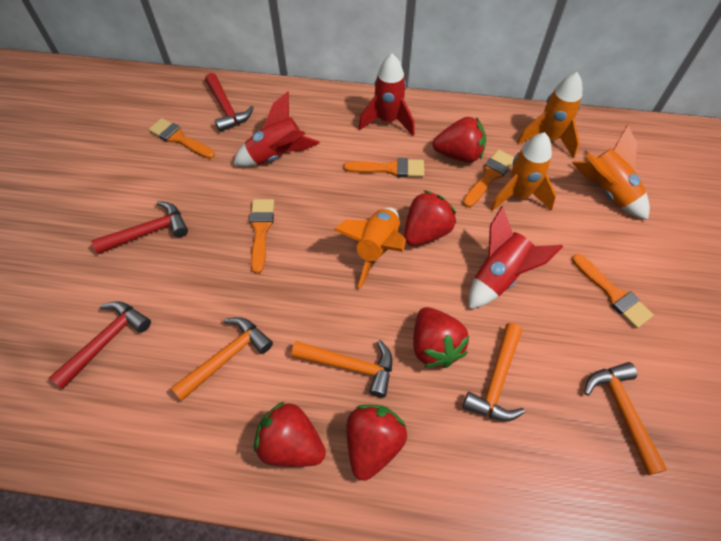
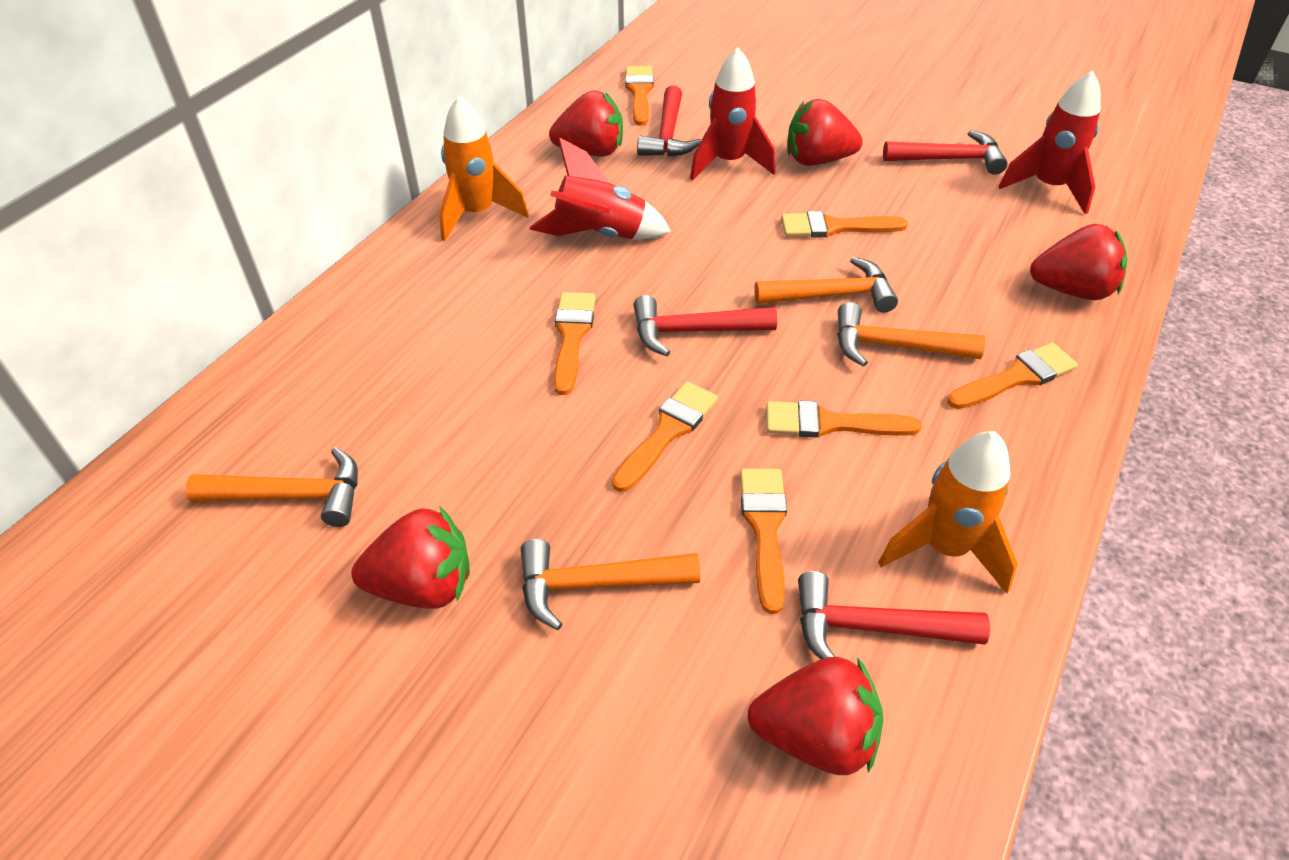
orange brush: 5 -> 7
orange rocket: 4 -> 2
red hammer: 3 -> 4

